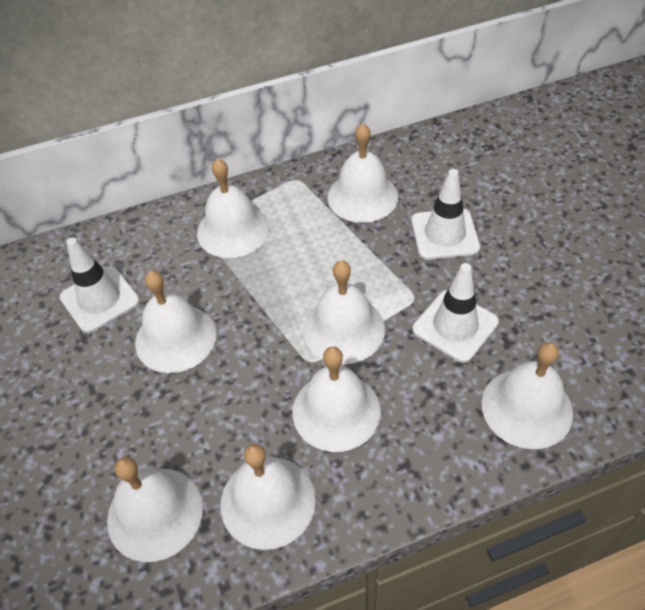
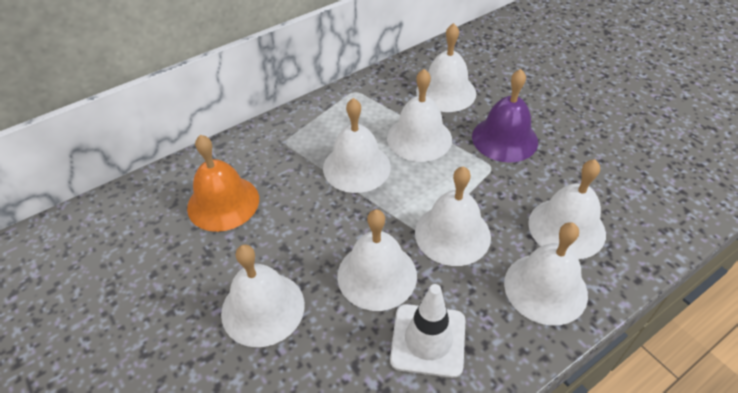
orange bell: 0 -> 1
purple bell: 0 -> 1
white traffic cone: 3 -> 1

